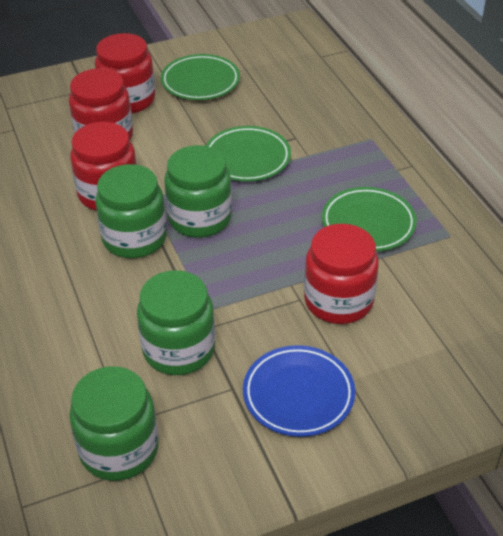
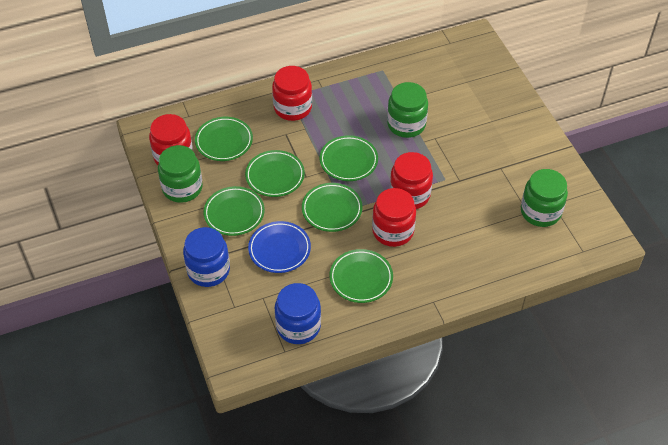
blue jar: 0 -> 2
green jar: 4 -> 3
green plate: 3 -> 6

